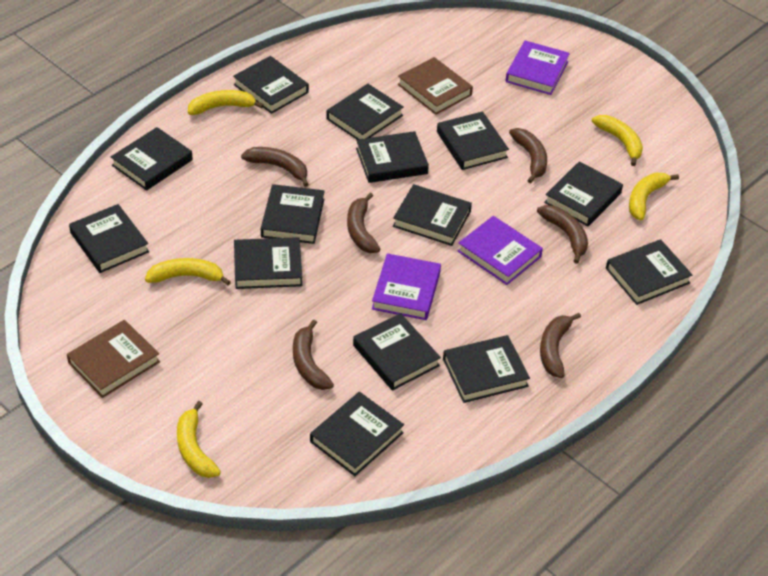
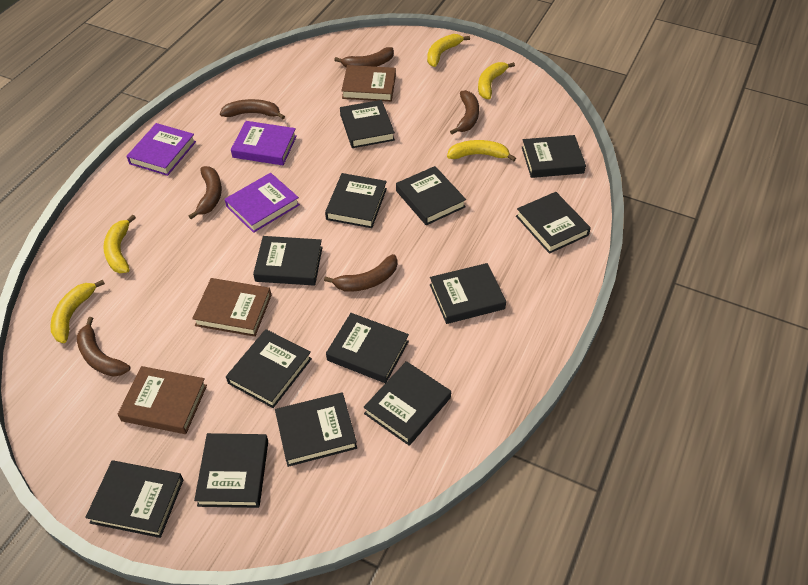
black book: 14 -> 13
brown book: 2 -> 3

